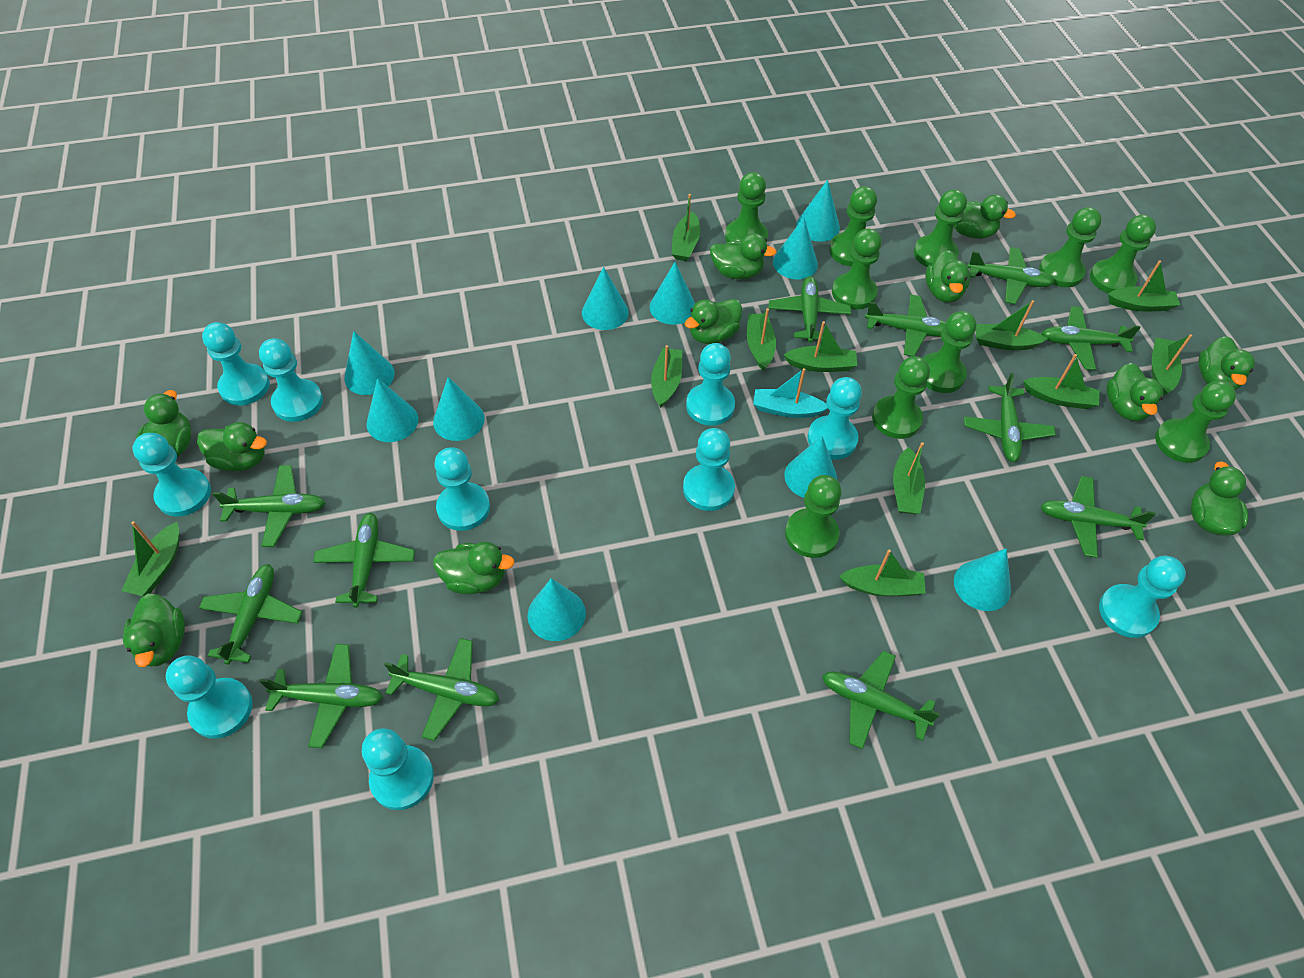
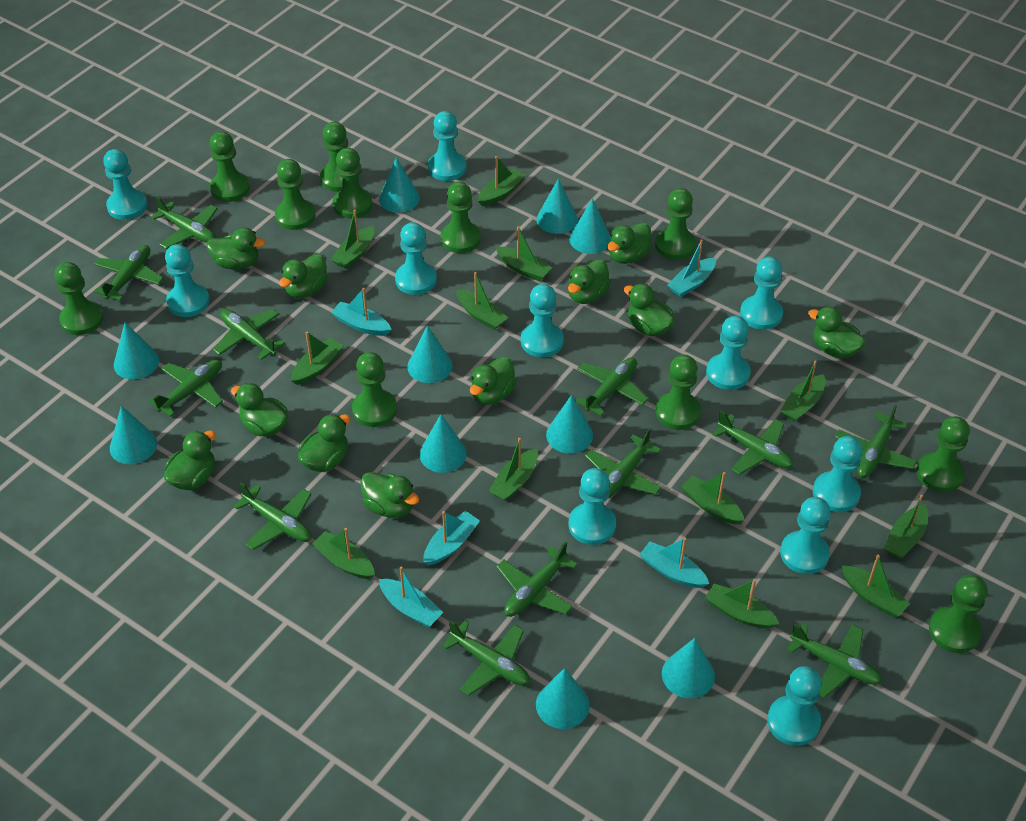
green boat: 11 -> 12
green pawn: 10 -> 11
turquoise boat: 1 -> 5
turquoise pawn: 10 -> 11

